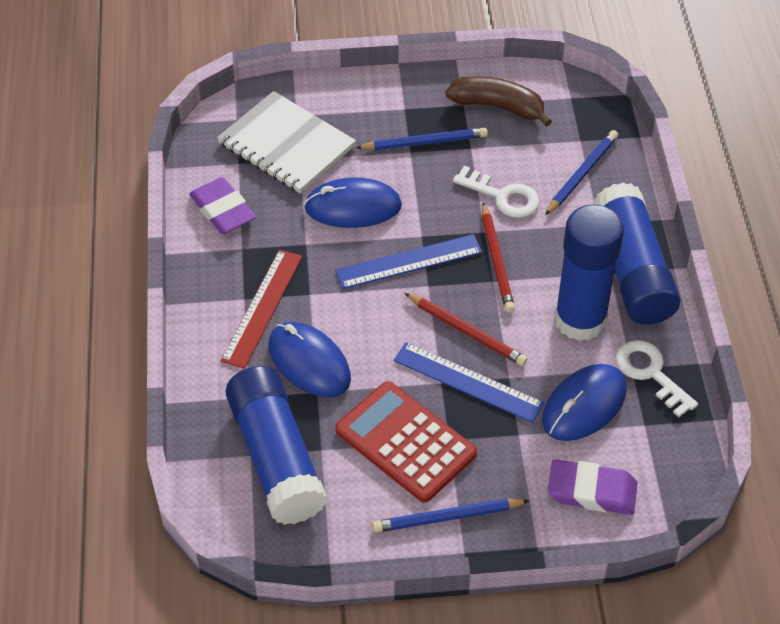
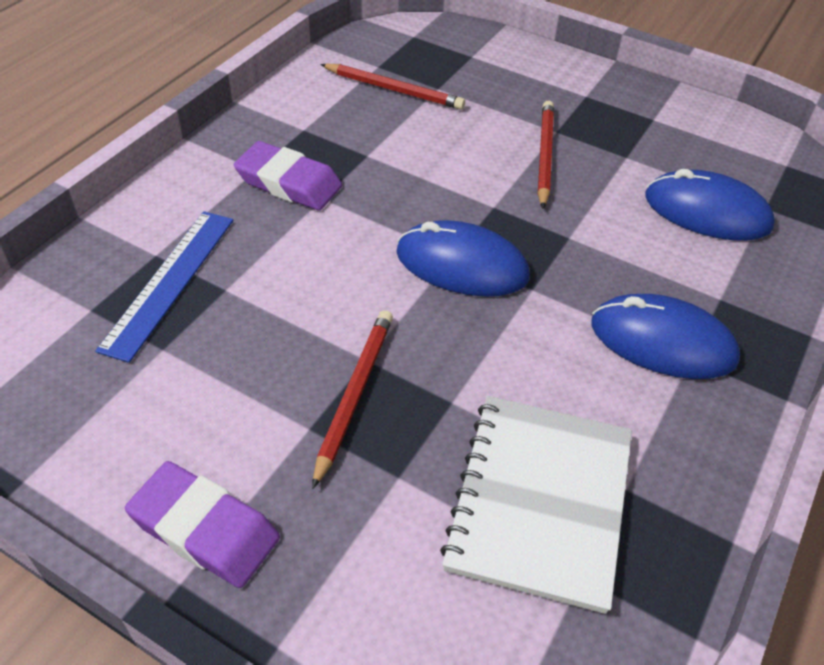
blue glue stick: 3 -> 0
blue pencil: 3 -> 0
blue ruler: 2 -> 1
brown banana: 1 -> 0
red calculator: 1 -> 0
red pencil: 2 -> 3
red ruler: 1 -> 0
white key: 2 -> 0

